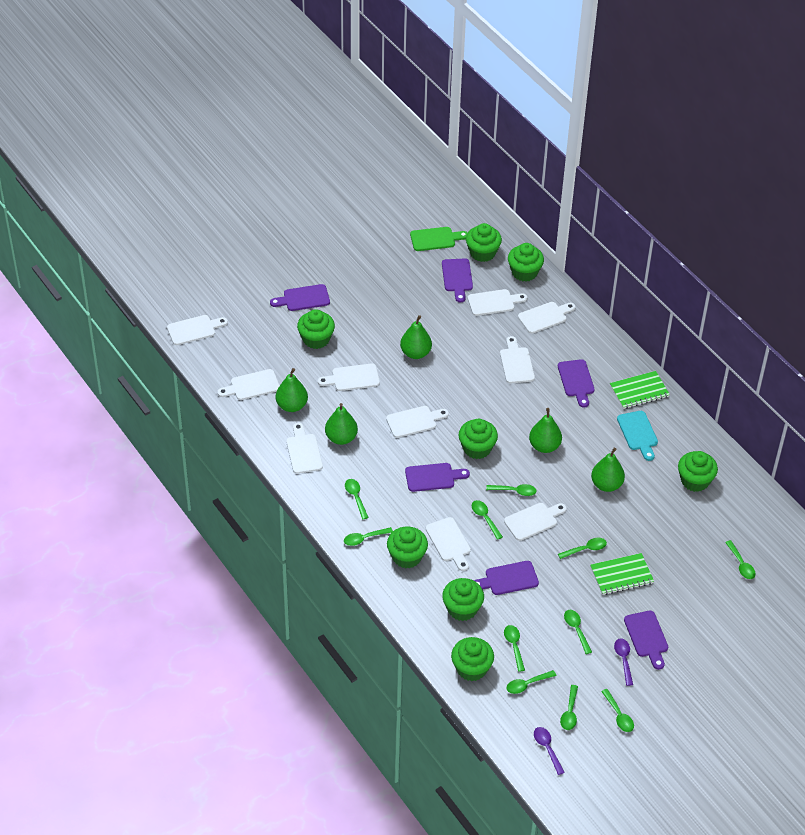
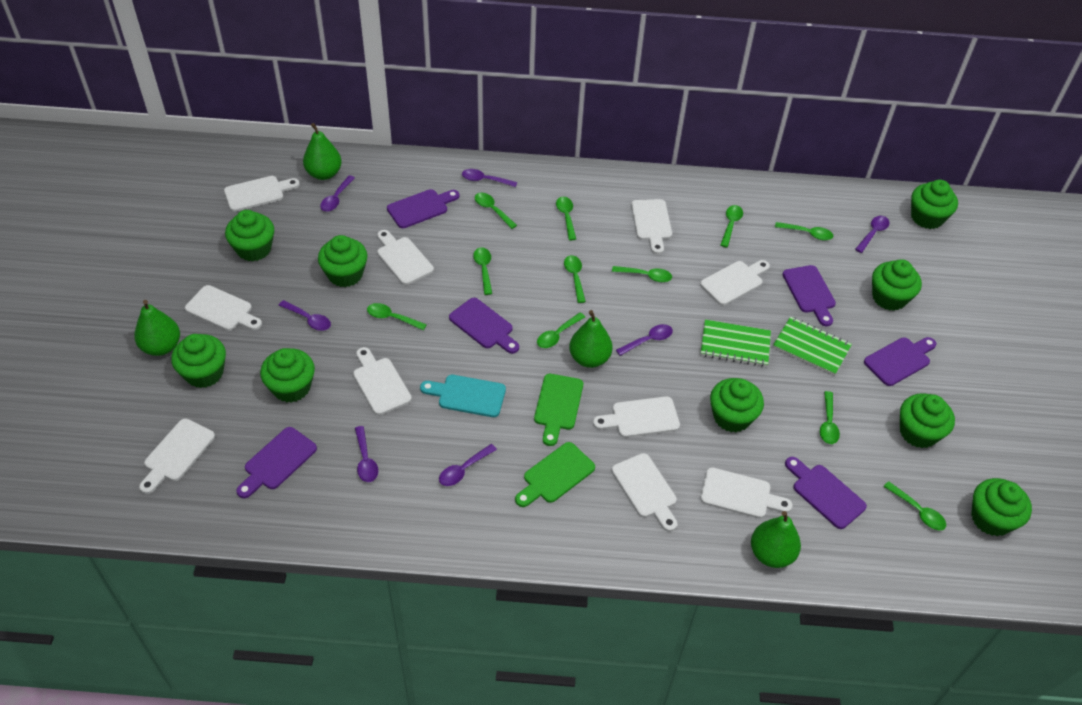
green cupcake: 8 -> 9
green cutting board: 1 -> 2
green pear: 5 -> 4
purple spoon: 2 -> 7

